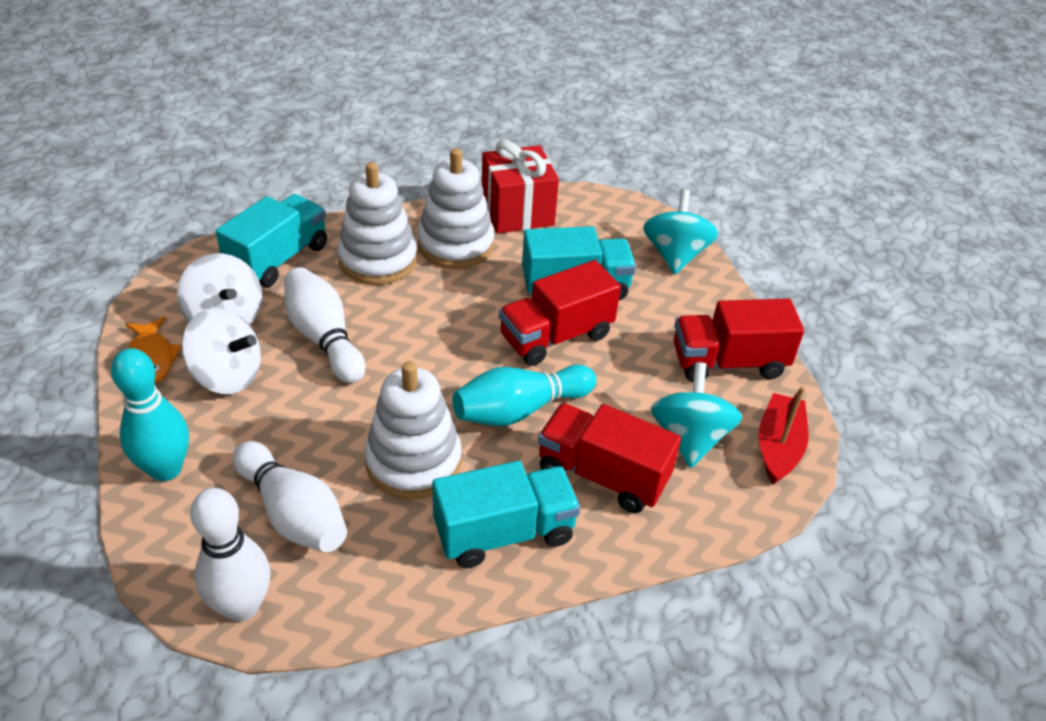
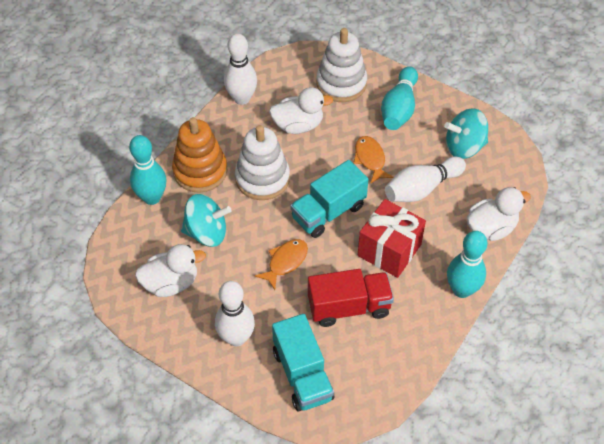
orange fish: 1 -> 2
orange stacking toy: 0 -> 1
red boat: 1 -> 0
red truck: 3 -> 1
turquoise bowling pin: 2 -> 3
turquoise truck: 3 -> 2
white duck: 0 -> 3
white spinning top: 2 -> 0
white stacking toy: 3 -> 2

